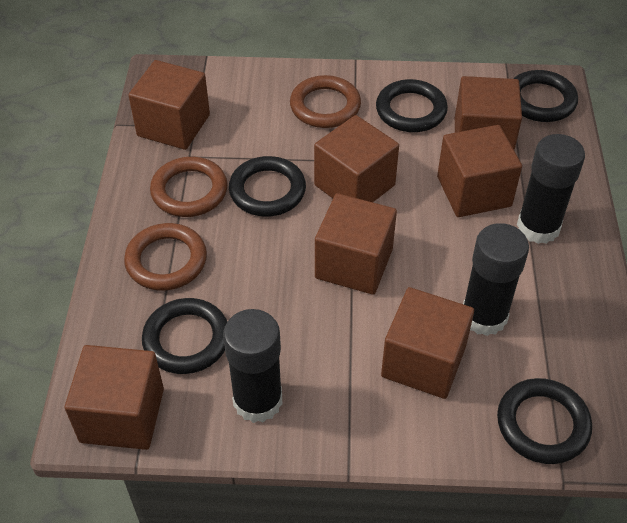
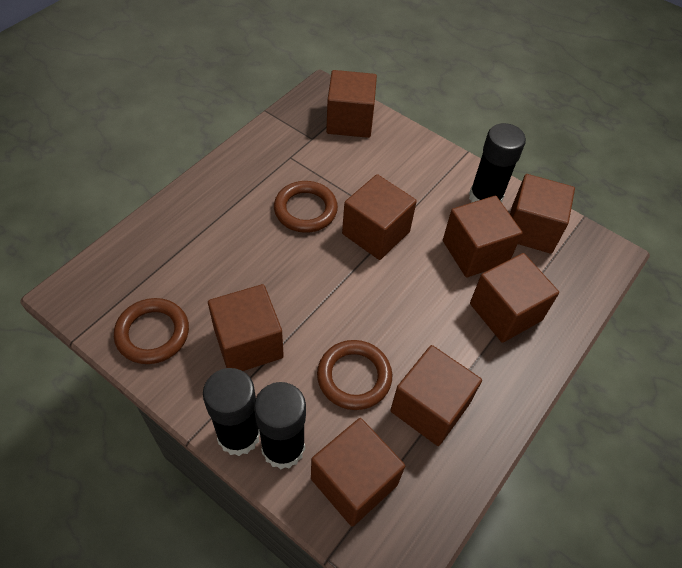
black ring: 5 -> 0
brown cube: 7 -> 8

